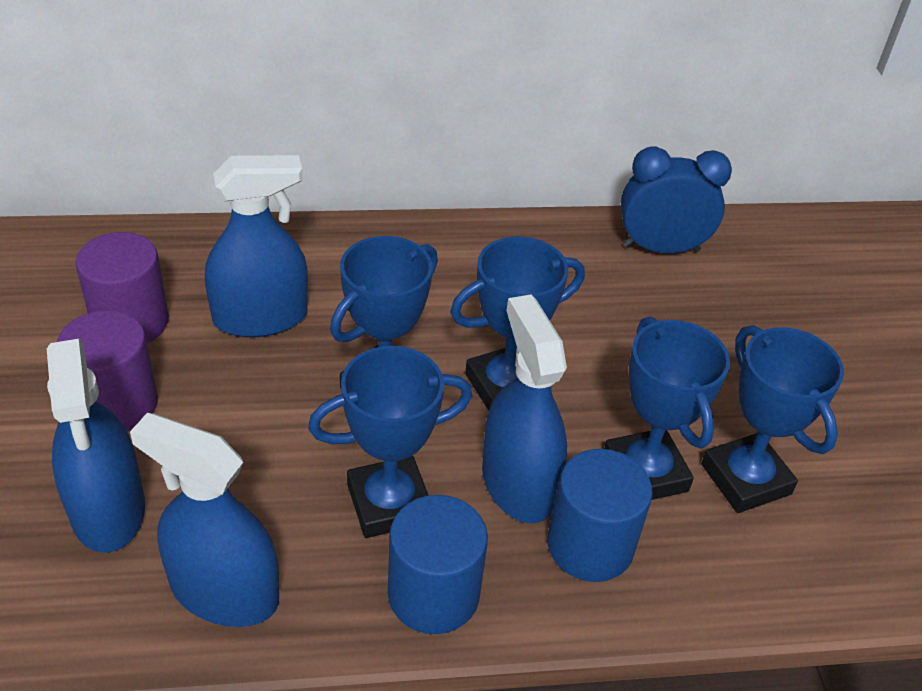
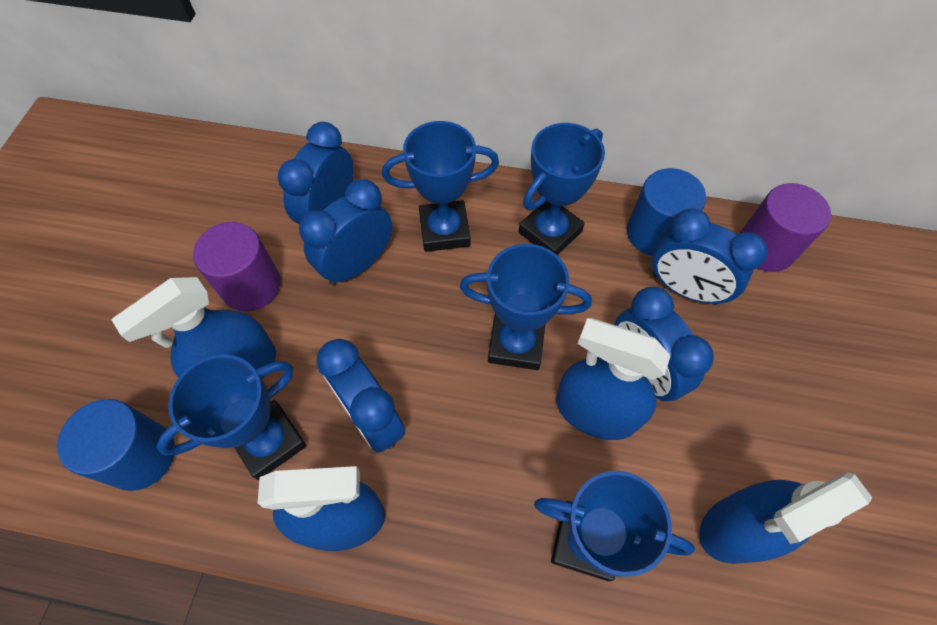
blue clock: 1 -> 5

